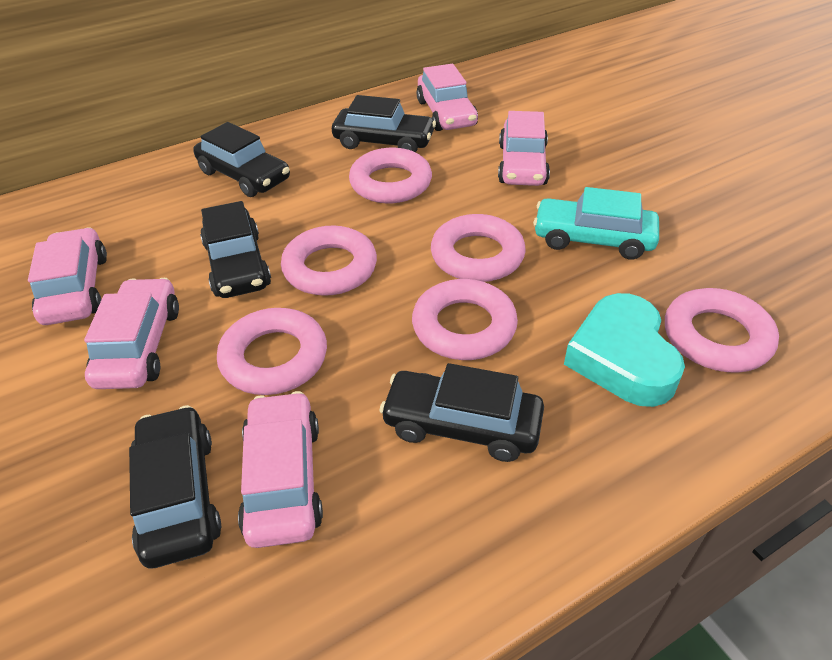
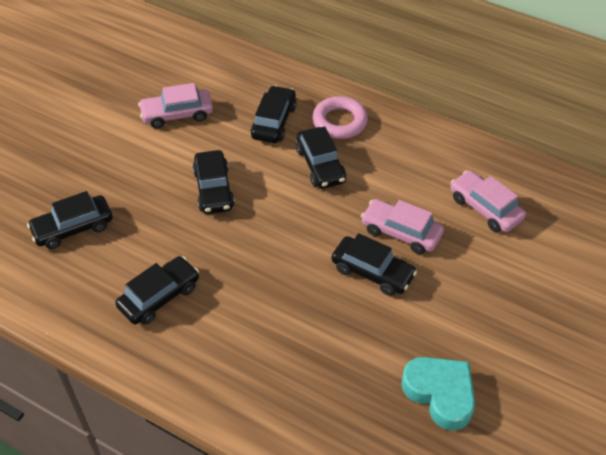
black car: 5 -> 6
pink car: 5 -> 3
pink ring: 6 -> 1
turquoise car: 1 -> 0

